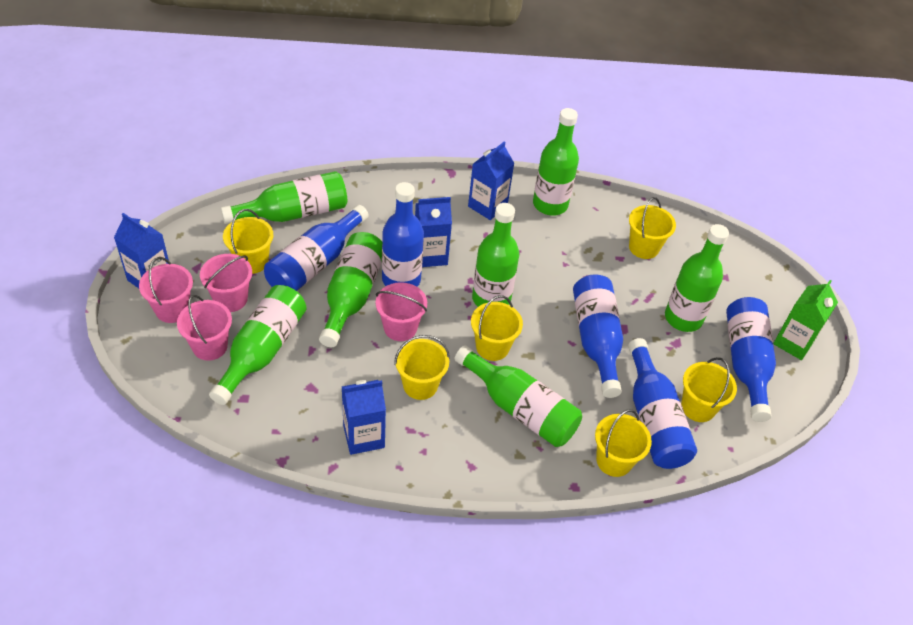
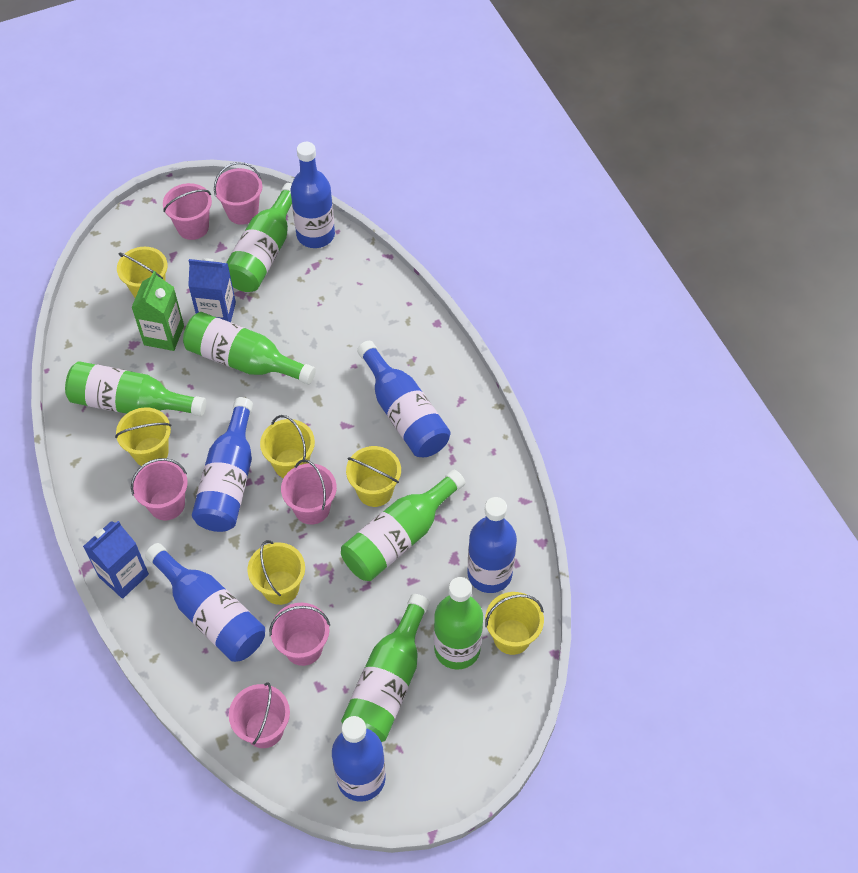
blue bottle: 5 -> 6
blue carton: 4 -> 2
green bottle: 7 -> 6
pink bucket: 4 -> 6

